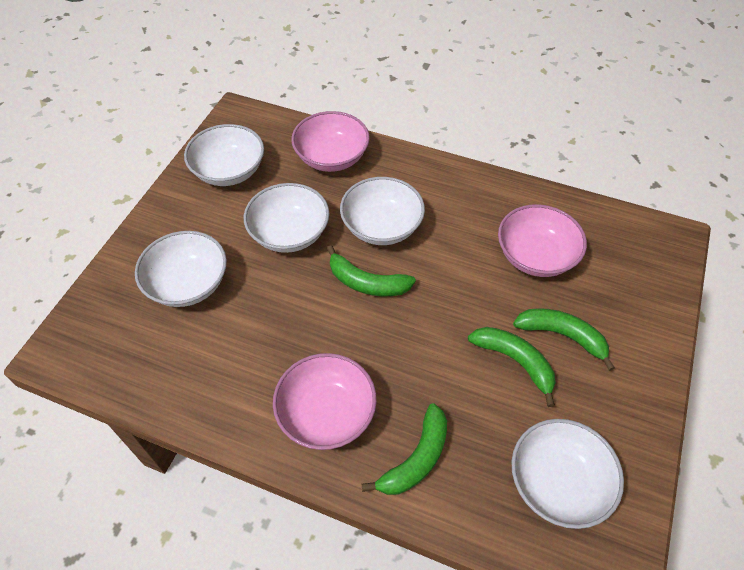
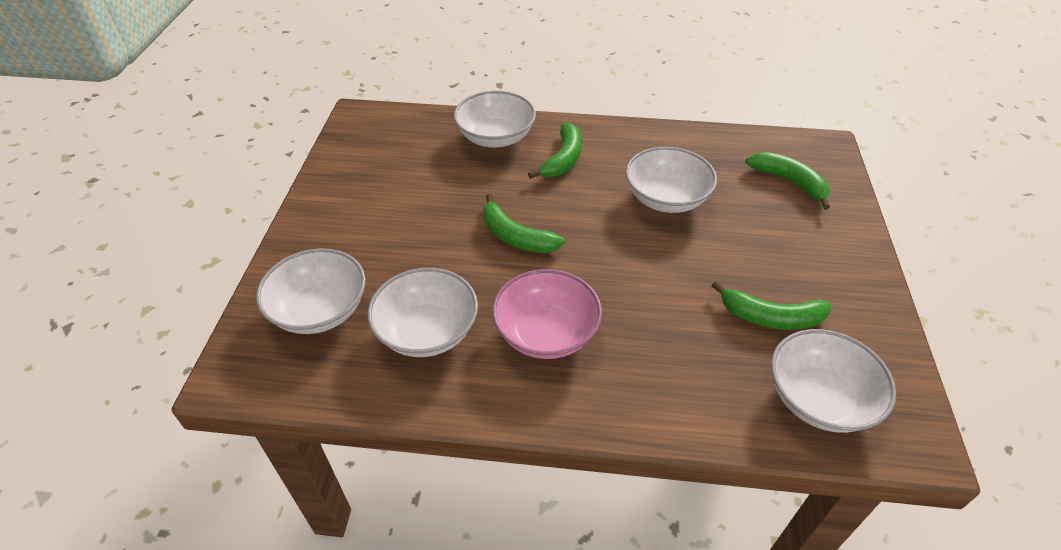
pink bowl: 3 -> 1

